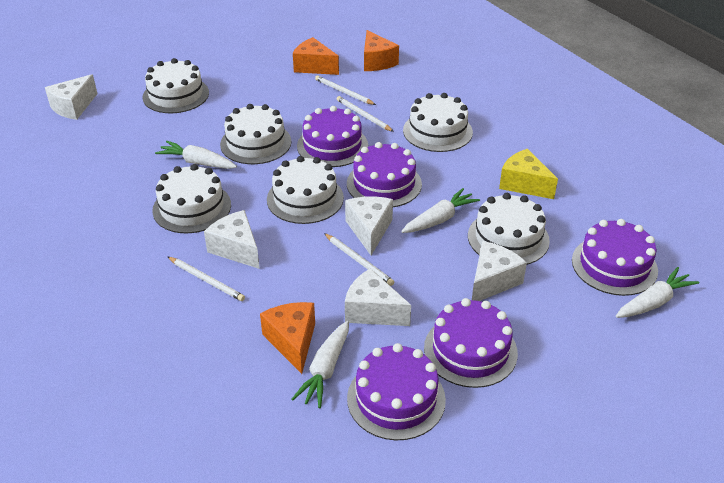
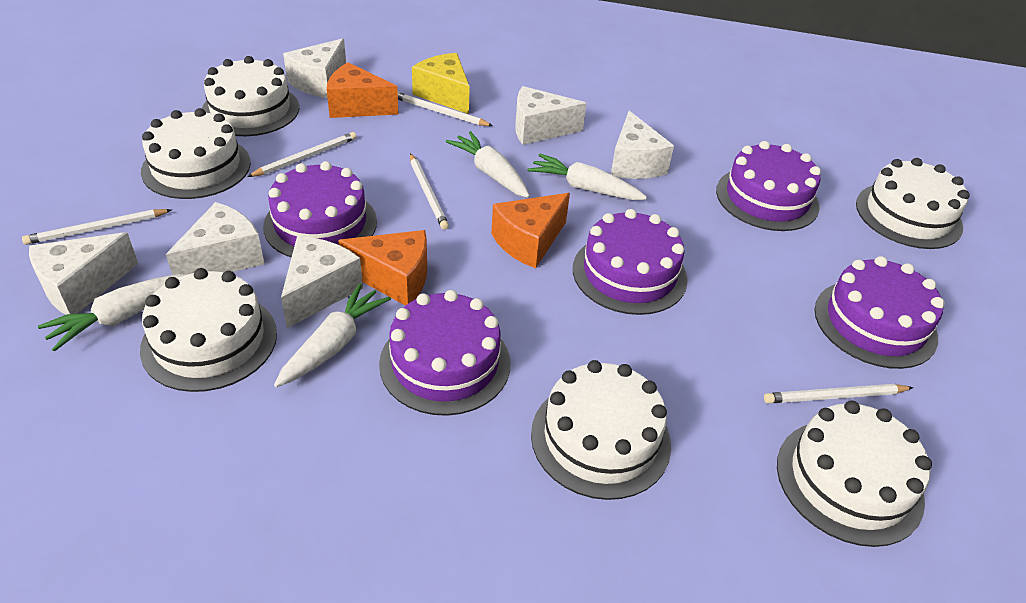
white cheese: 5 -> 6
white pencil: 4 -> 5

